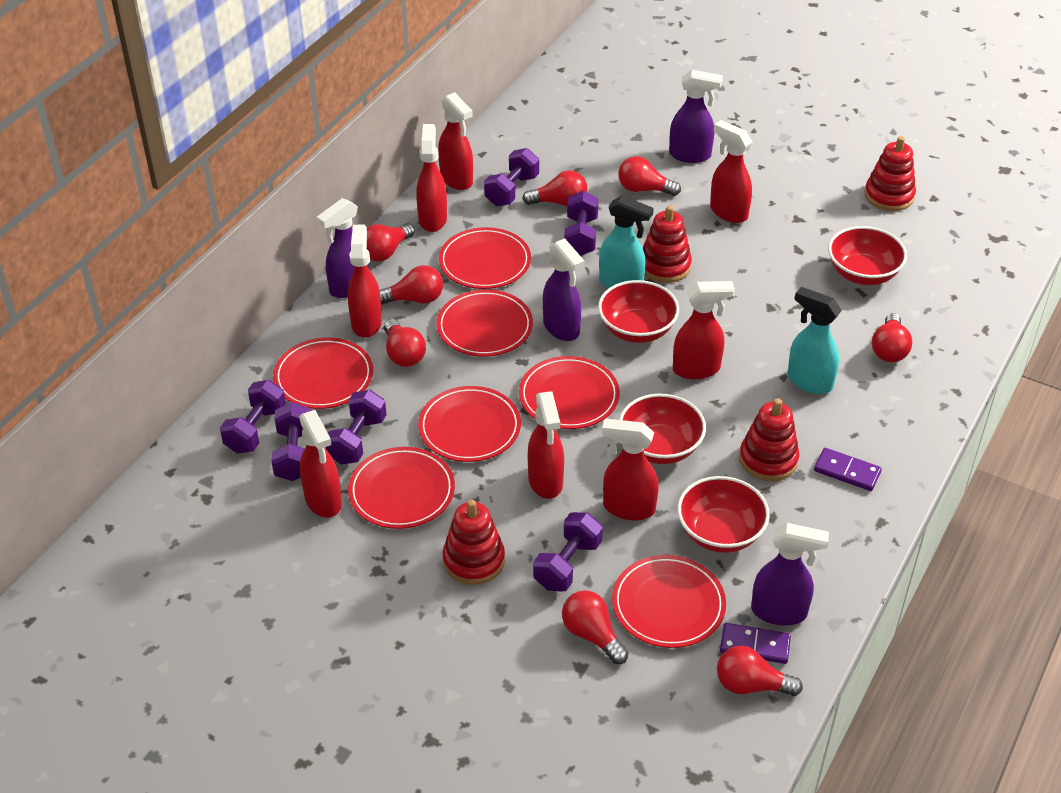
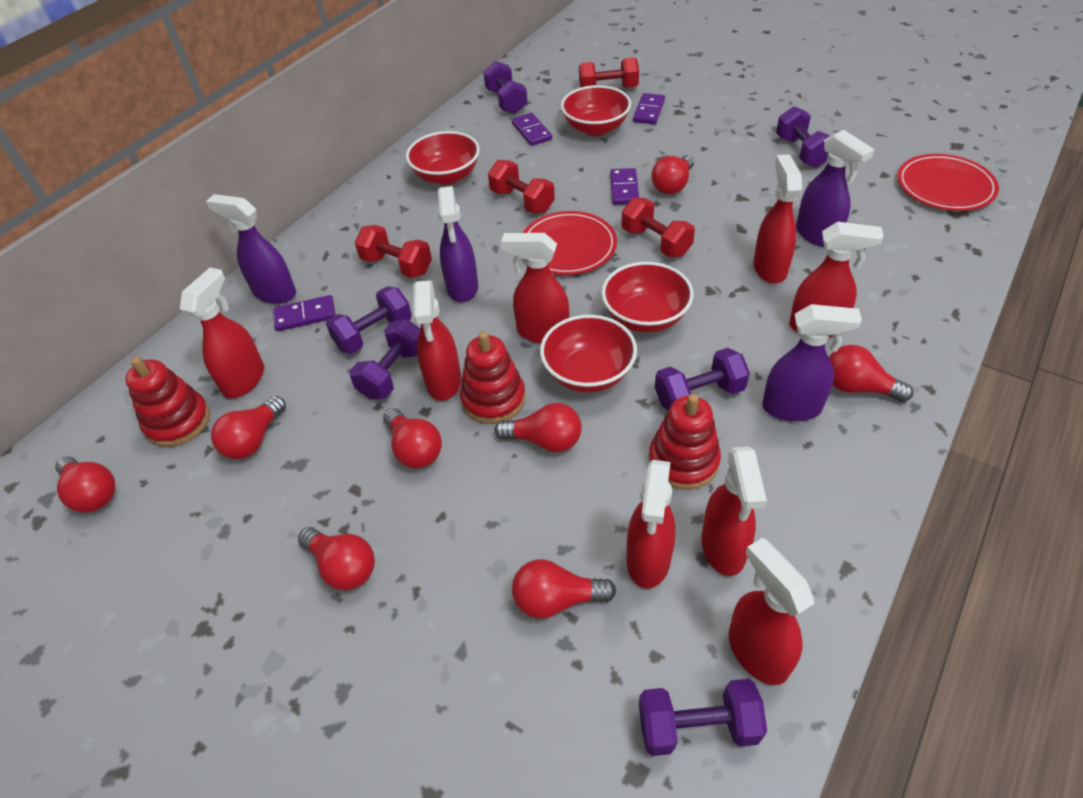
purple domino: 2 -> 4
red dumbbell: 0 -> 4
red plate: 7 -> 2
red stacking toy: 4 -> 3
turquoise spray bottle: 2 -> 0

